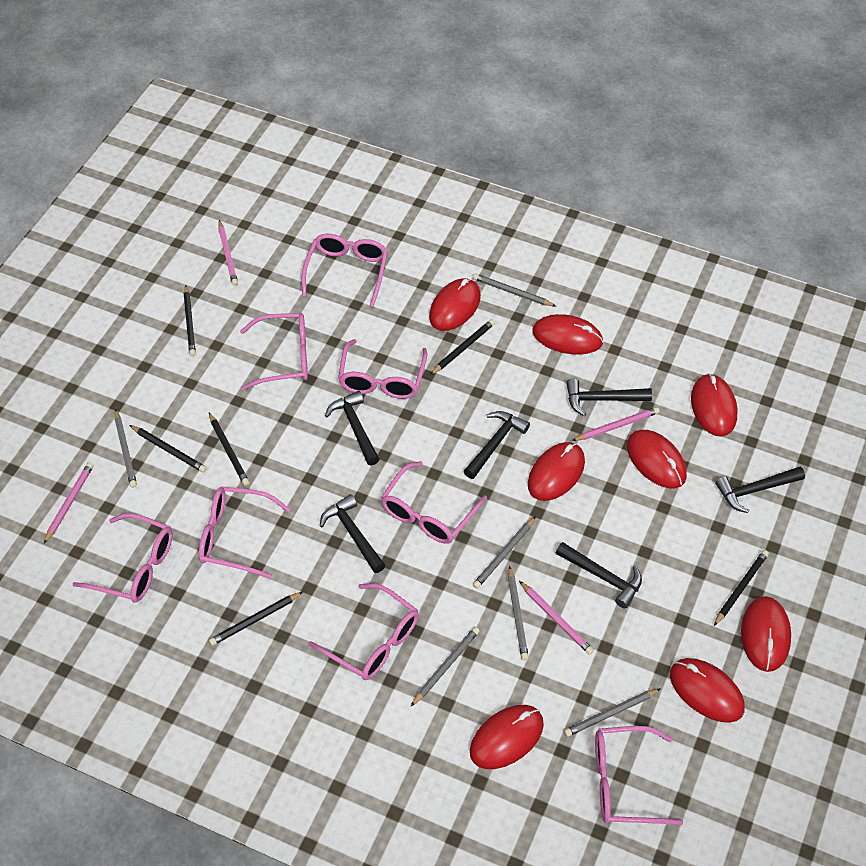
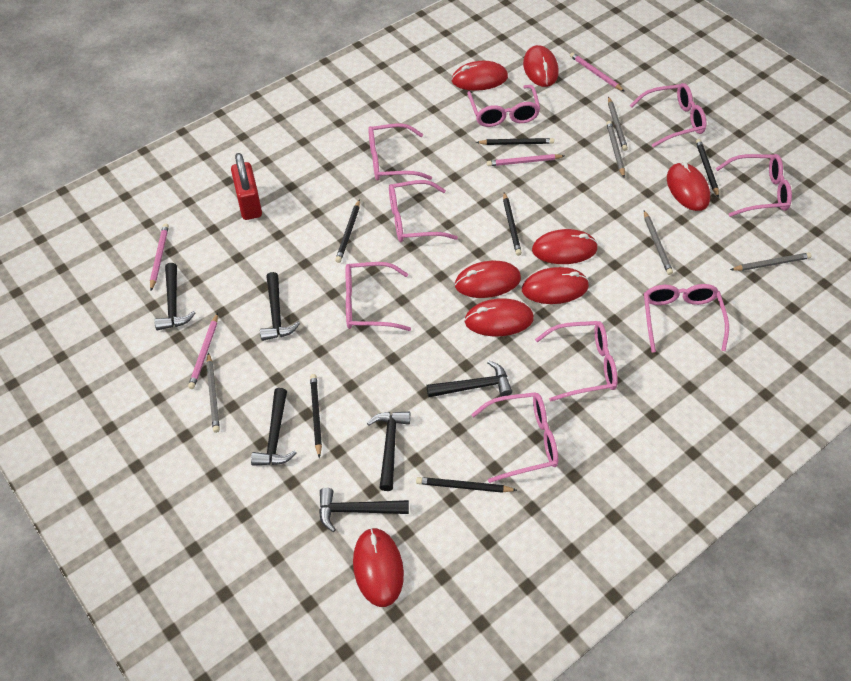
grey pencil: 6 -> 5
pink glasses: 8 -> 9
red padlock: 0 -> 1

